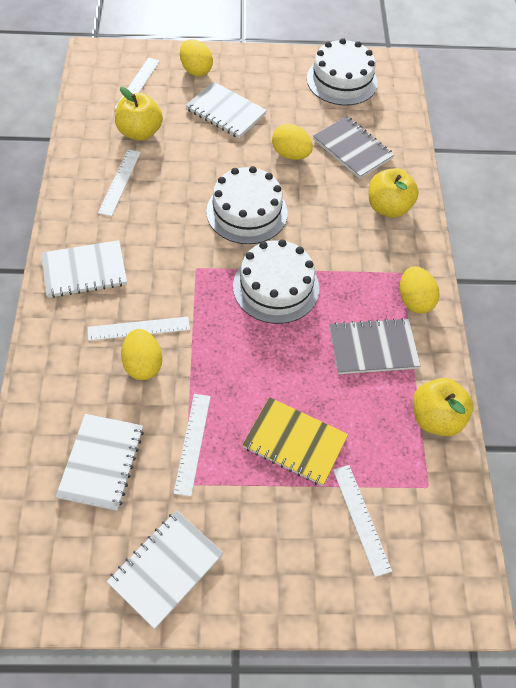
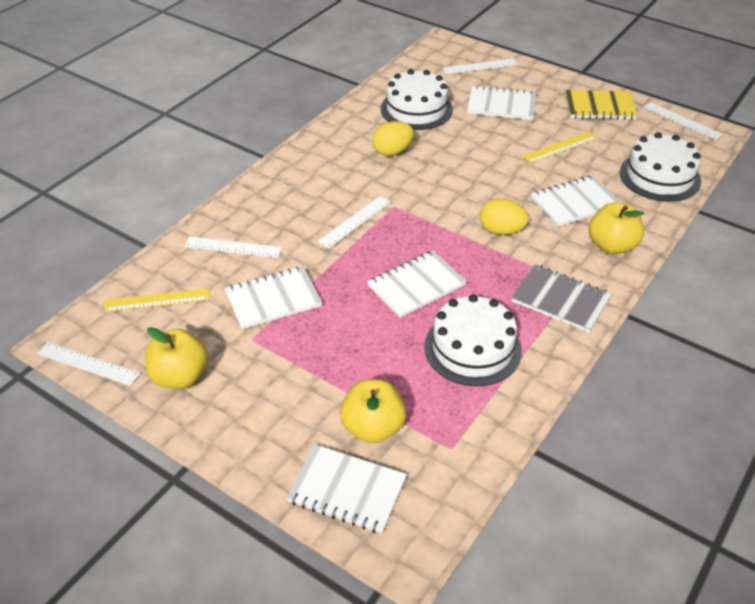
grey notebook: 2 -> 1
white notebook: 4 -> 5
yellow egg: 4 -> 2
yellow ruler: 0 -> 2

